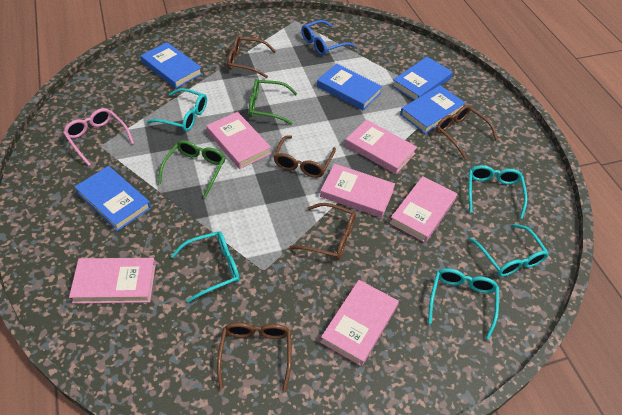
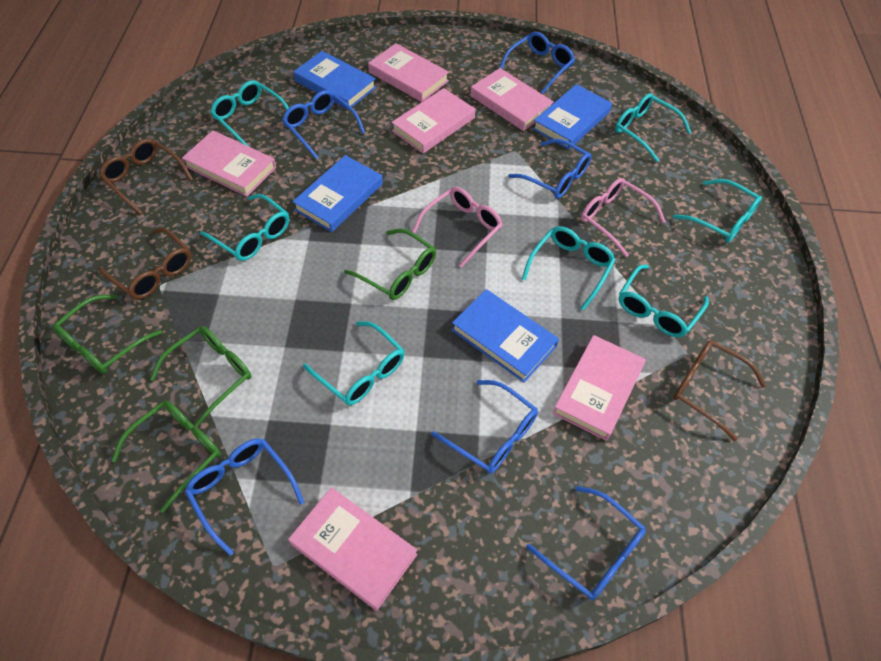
blue book: 5 -> 4
blue glasses: 1 -> 6
brown glasses: 5 -> 3
green glasses: 2 -> 4
pink glasses: 1 -> 2
turquoise glasses: 5 -> 7

